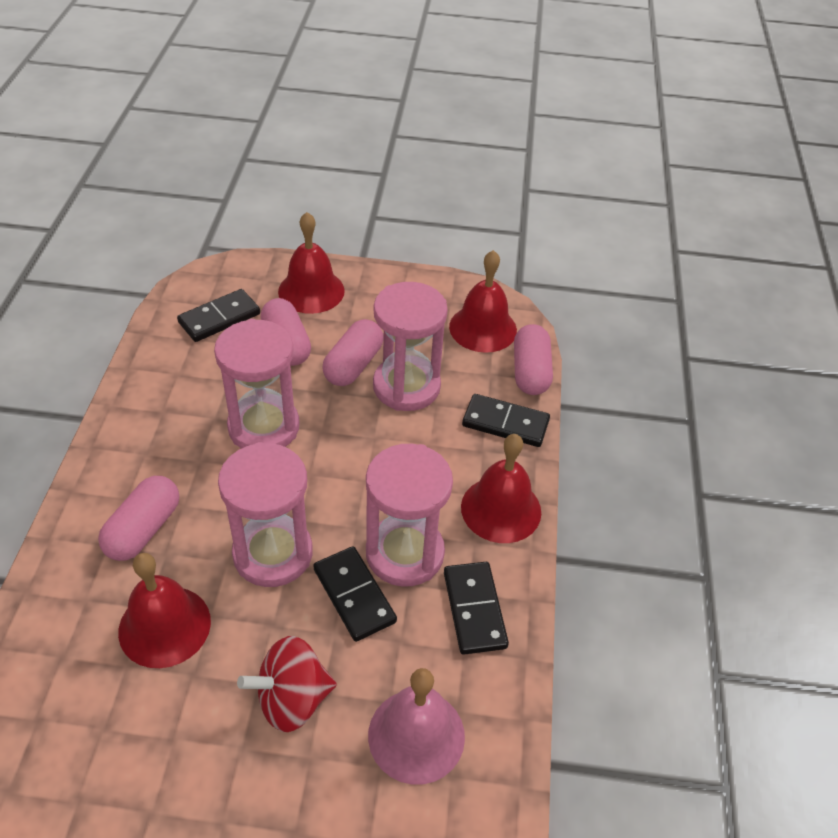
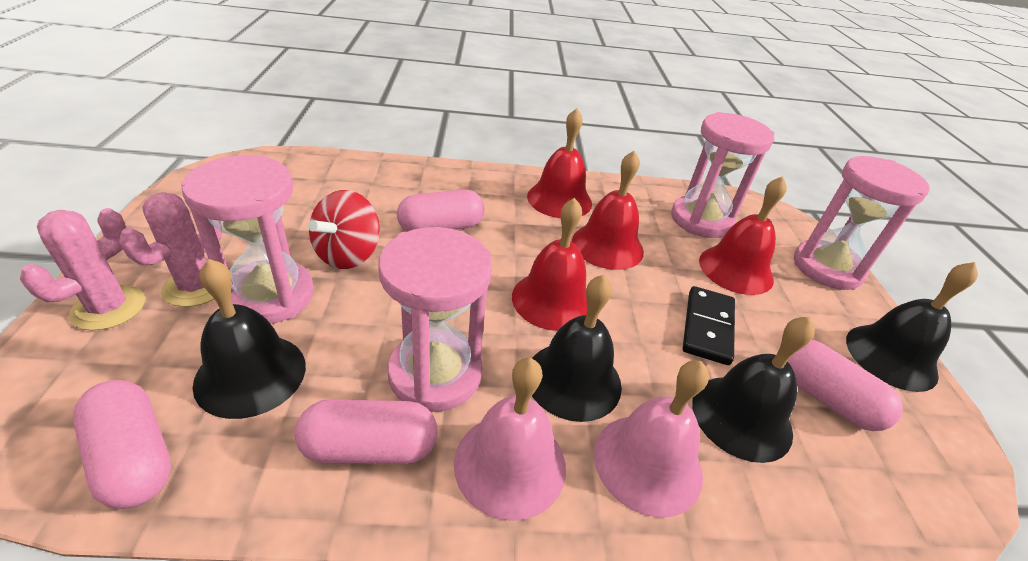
black bell: 0 -> 4
black domino: 4 -> 1
pink bell: 1 -> 2
pink cactus: 0 -> 2

